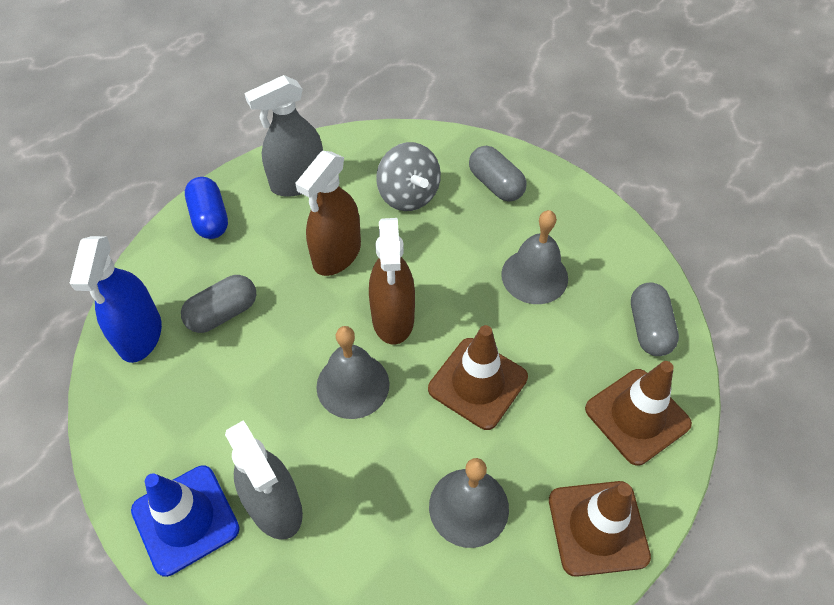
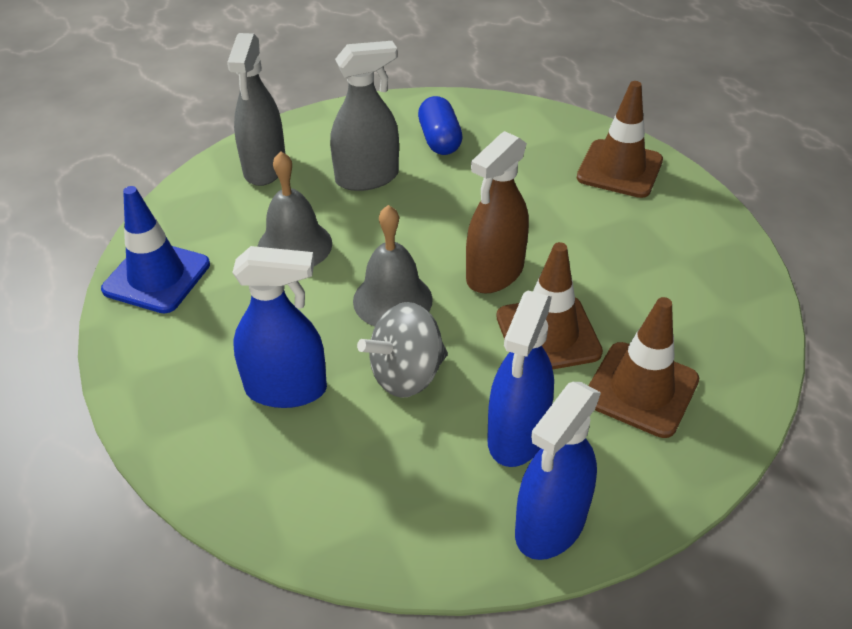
blue spray bottle: 1 -> 3
brown spray bottle: 2 -> 1
grey bell: 3 -> 2
grey capsule: 3 -> 0

